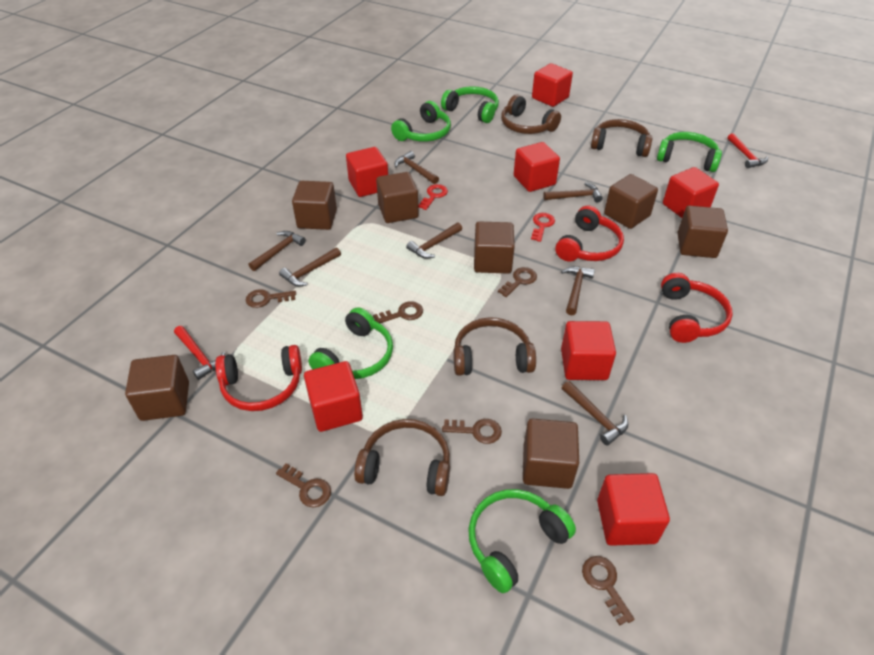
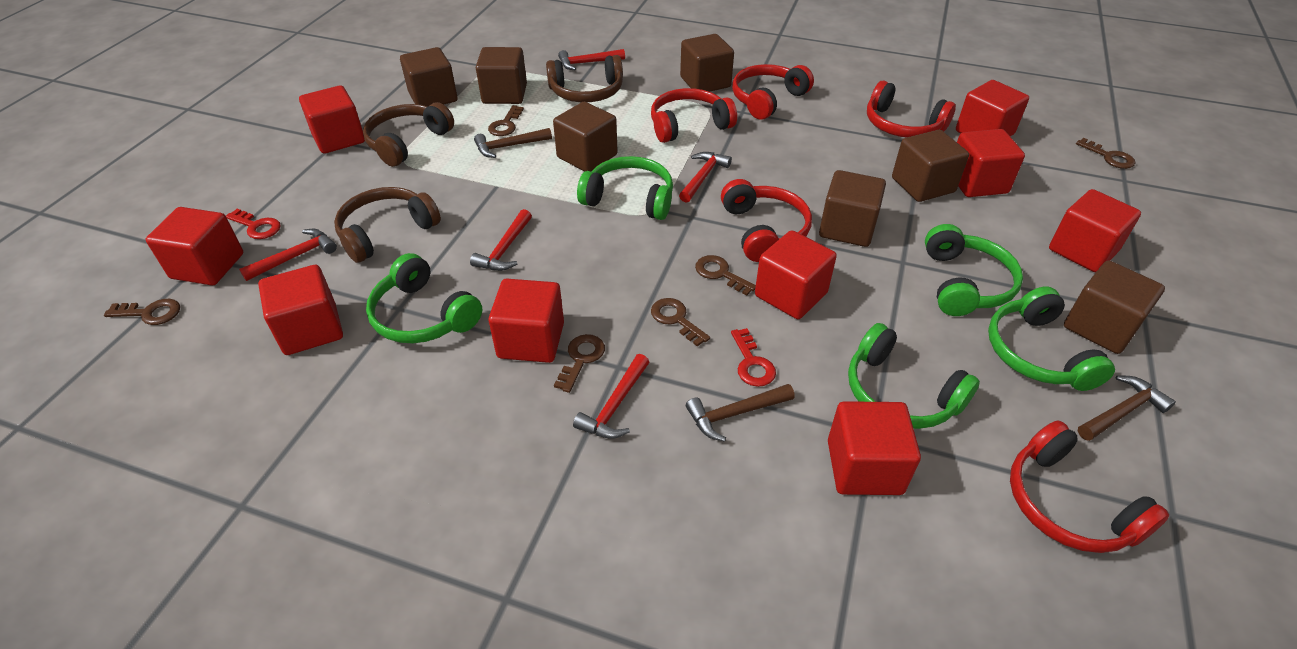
brown hammer: 7 -> 3
brown headphones: 4 -> 3
red cube: 7 -> 9
red hammer: 2 -> 5
red headphones: 3 -> 5

